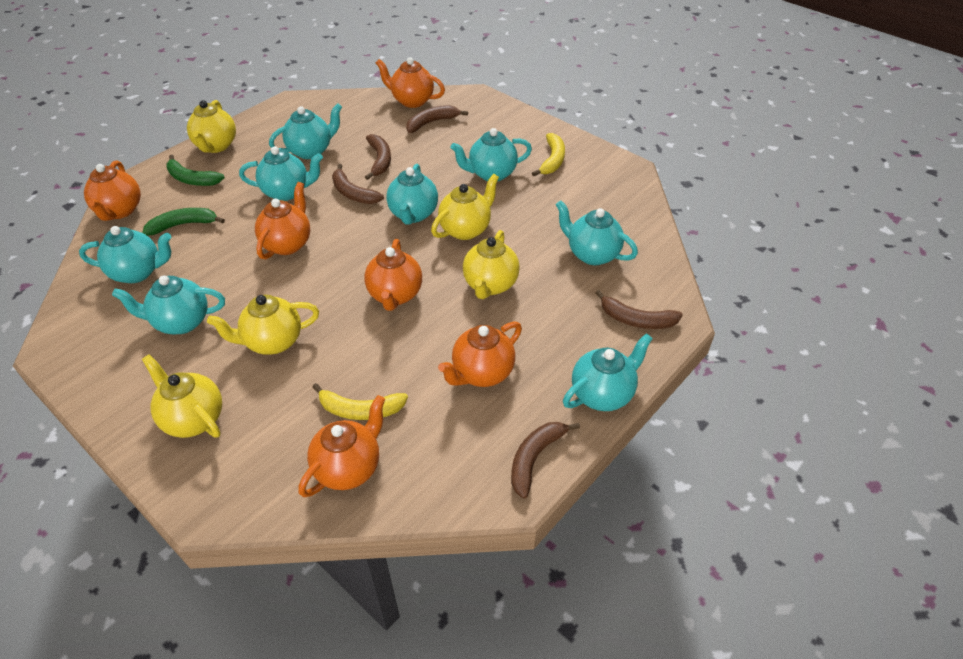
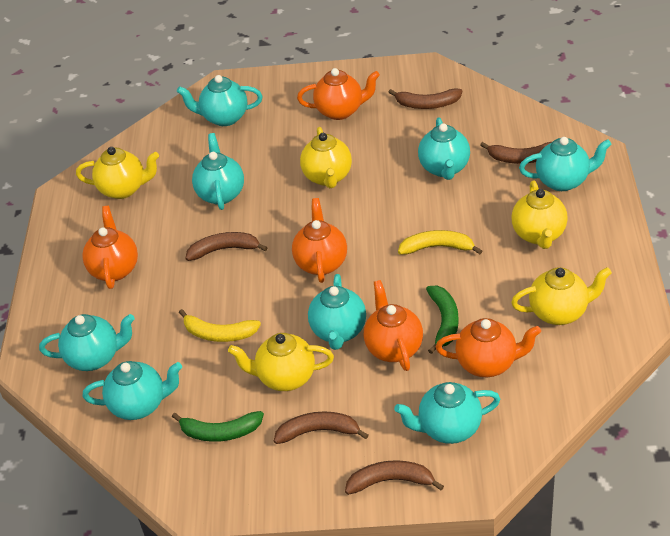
orange teapot: 6 -> 5

